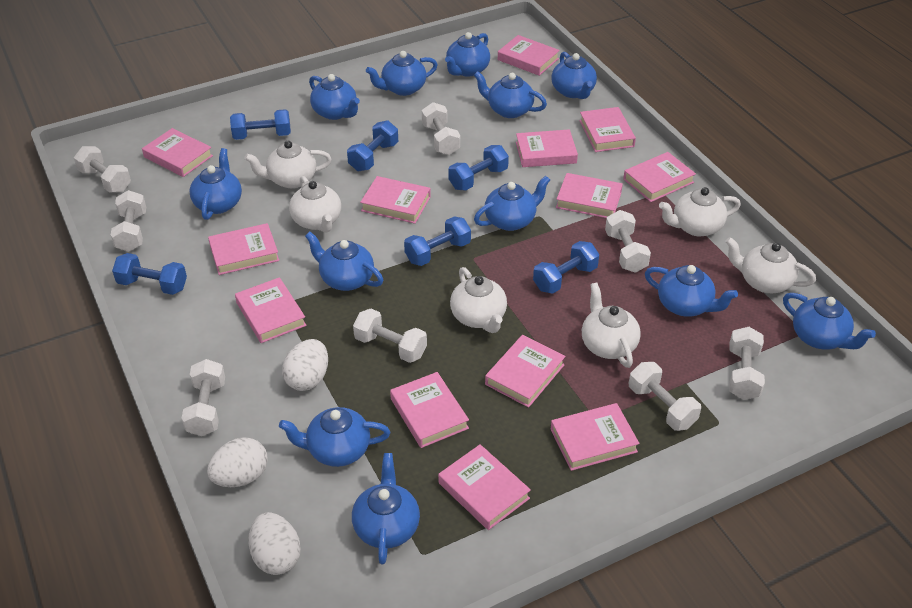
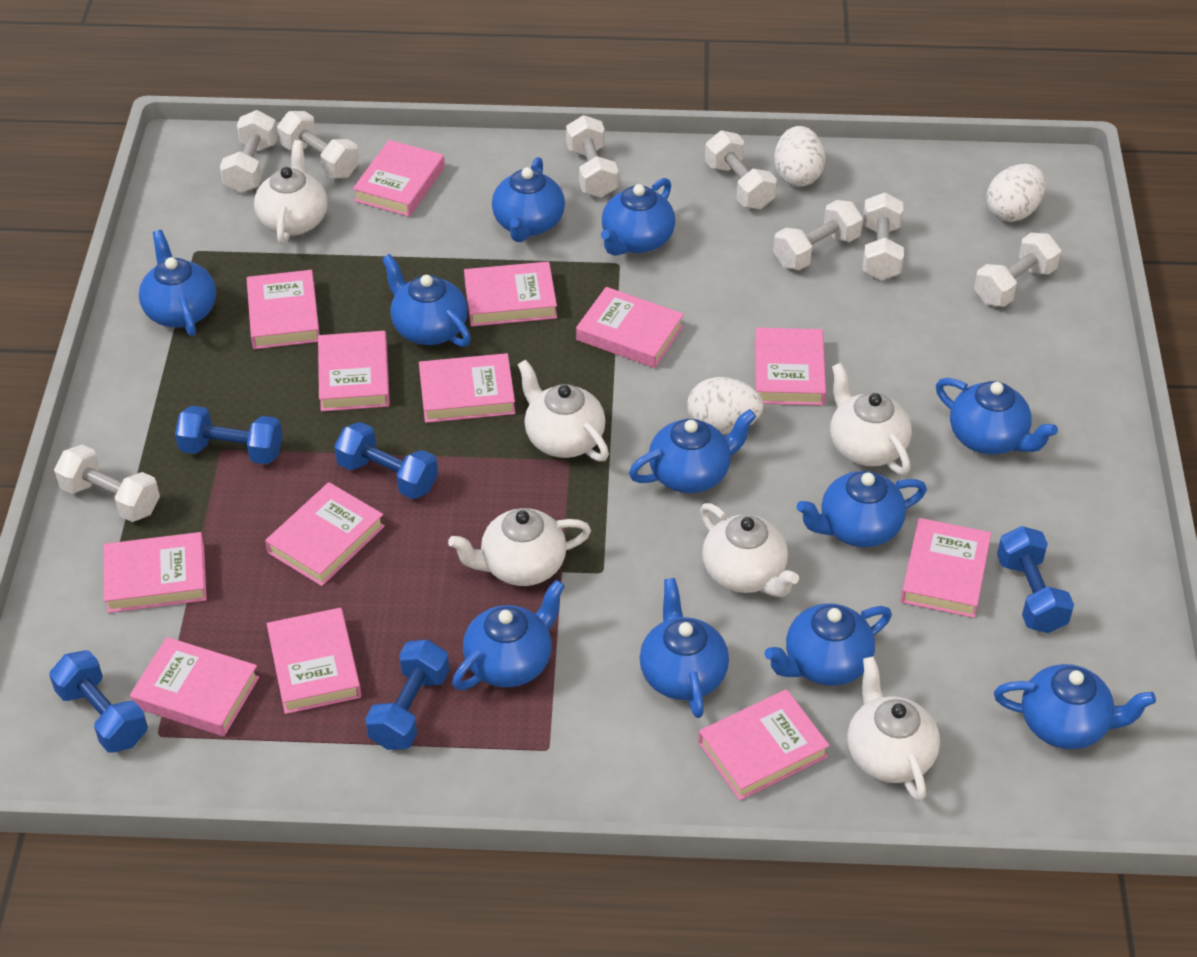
blue dumbbell: 6 -> 5
blue teapot: 12 -> 11

